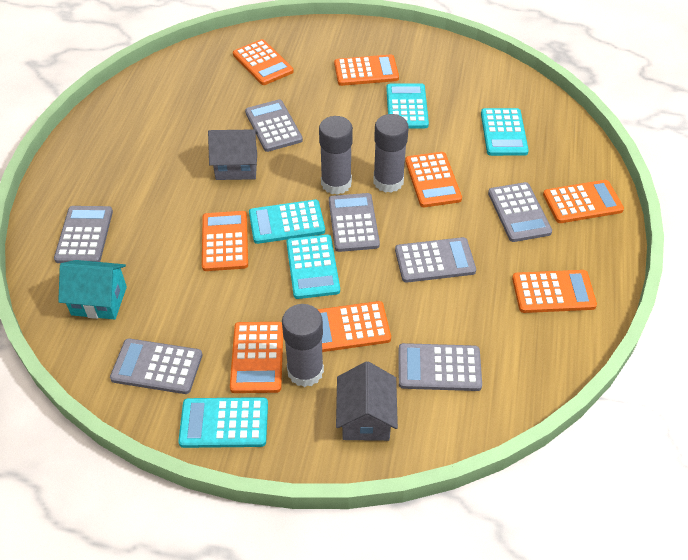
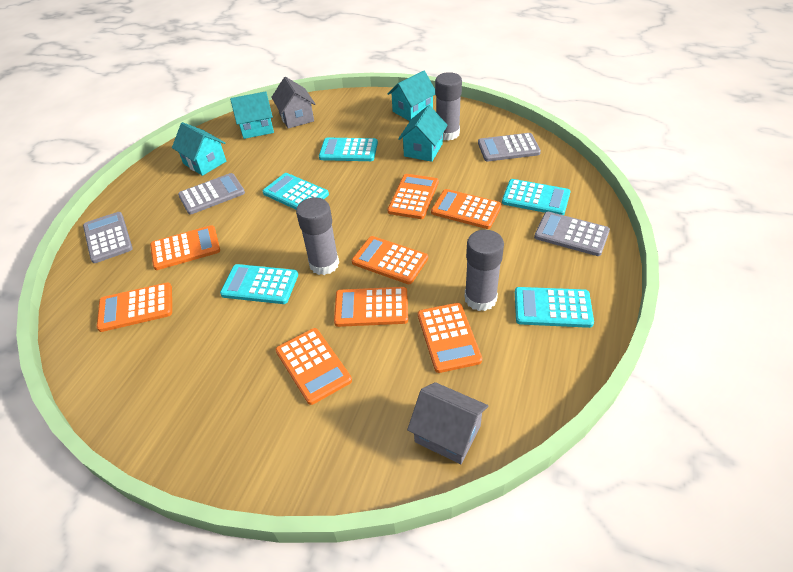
grey calculator: 7 -> 4
turquoise house: 1 -> 4

